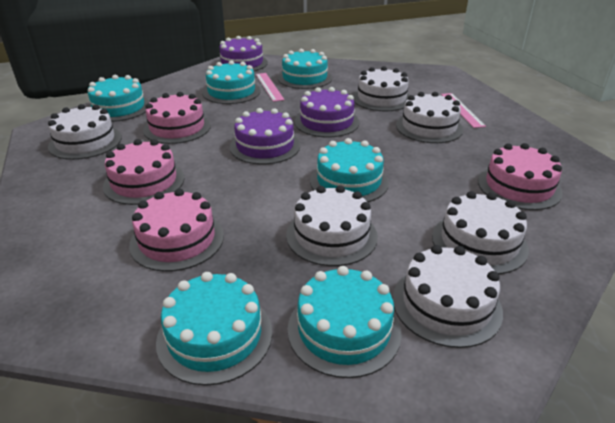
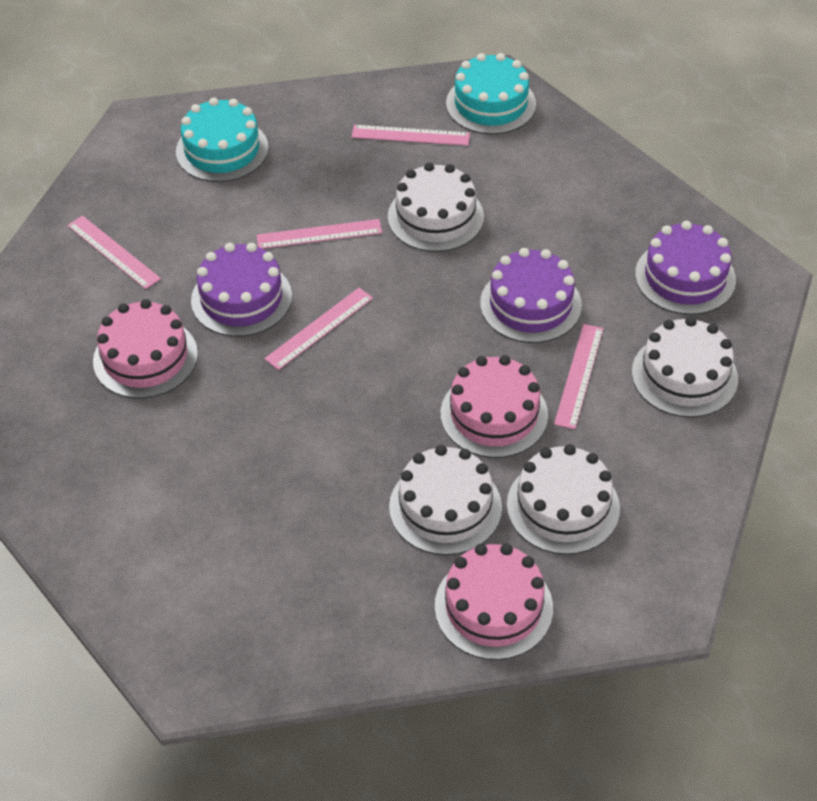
pink cake: 4 -> 3
pink ruler: 2 -> 5
turquoise cake: 6 -> 2
white cake: 6 -> 4

